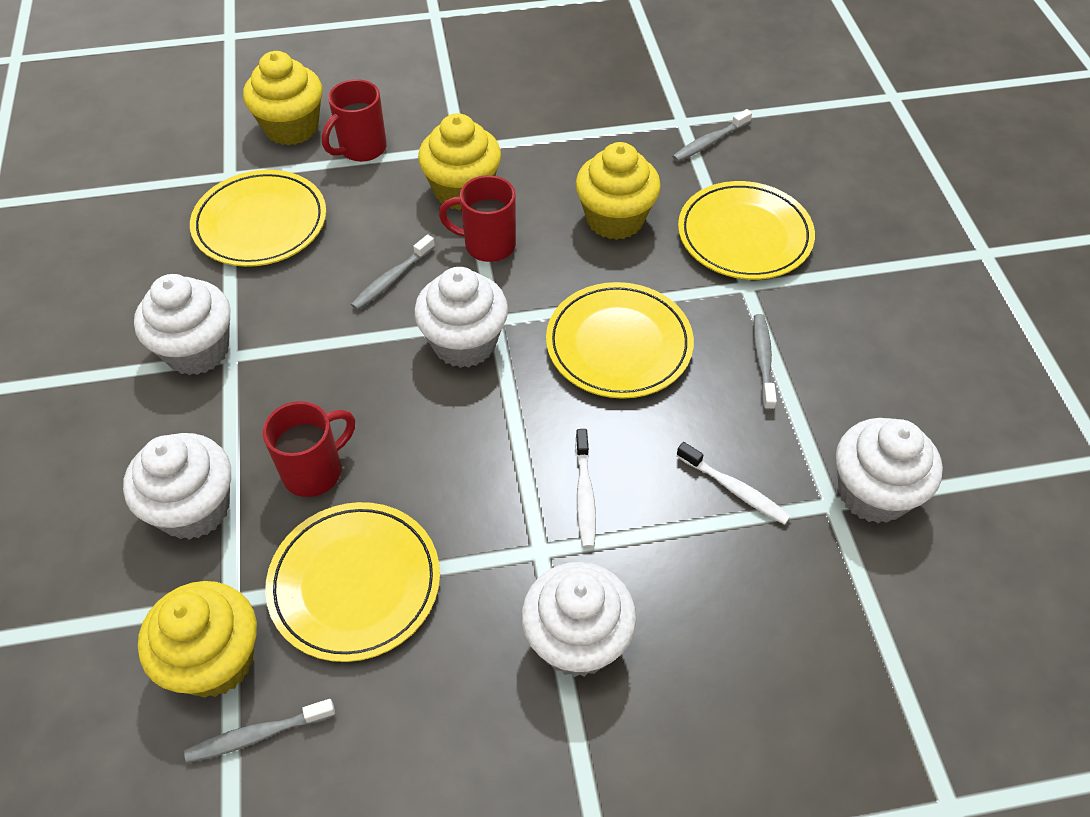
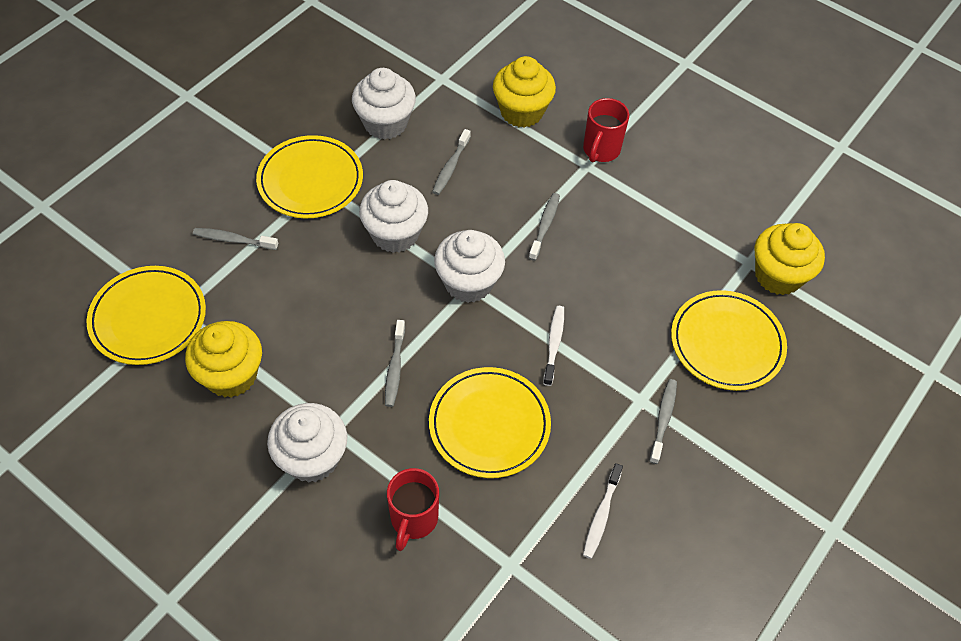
grey toothbrush: 4 -> 5
red mug: 3 -> 2
white cupcake: 5 -> 4
yellow cupcake: 4 -> 3

